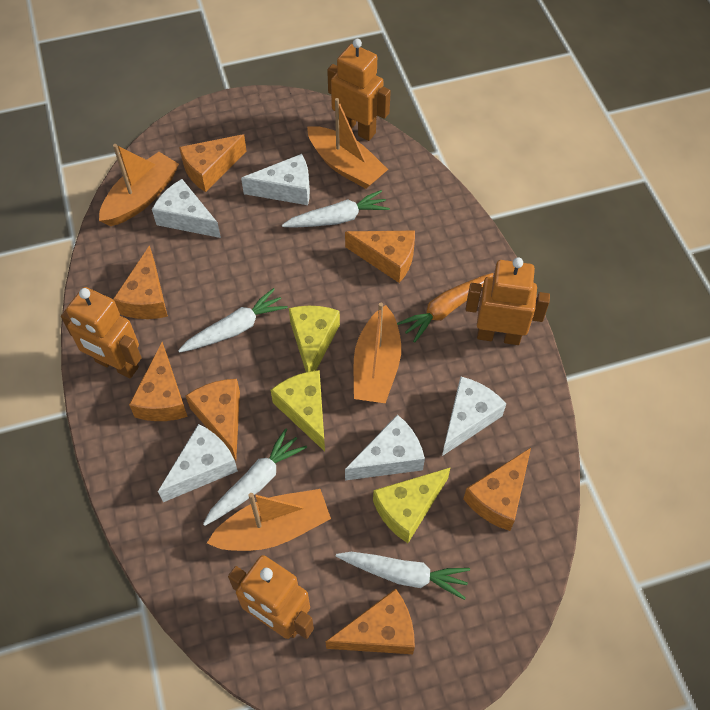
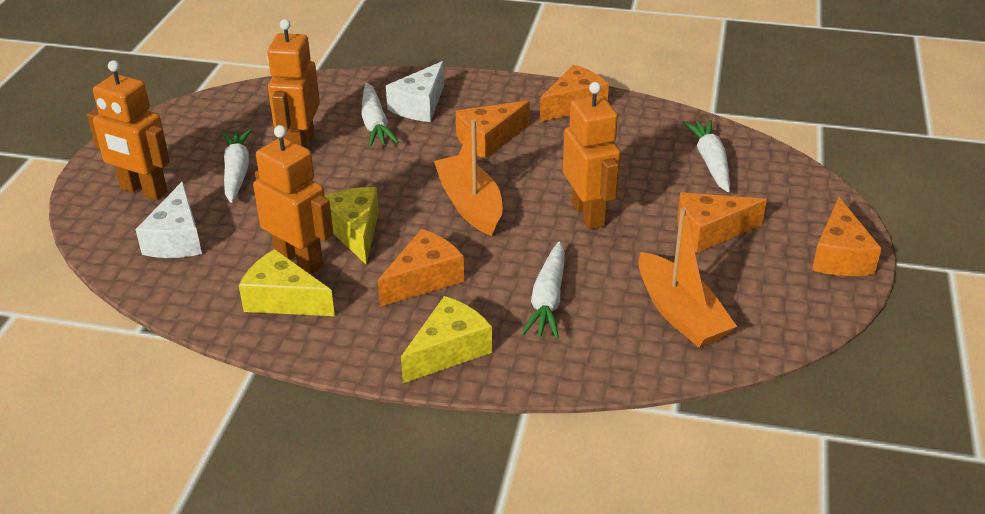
orange boat: 4 -> 2
orange carrot: 1 -> 0
orange cheese: 7 -> 5
white cheese: 5 -> 2

